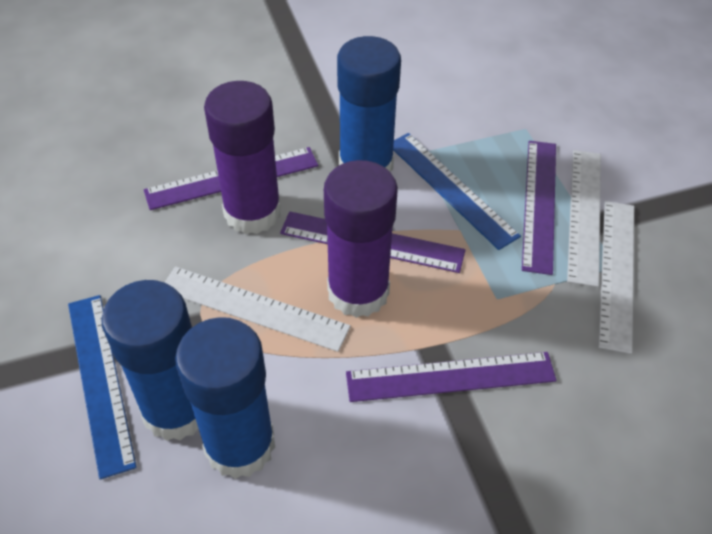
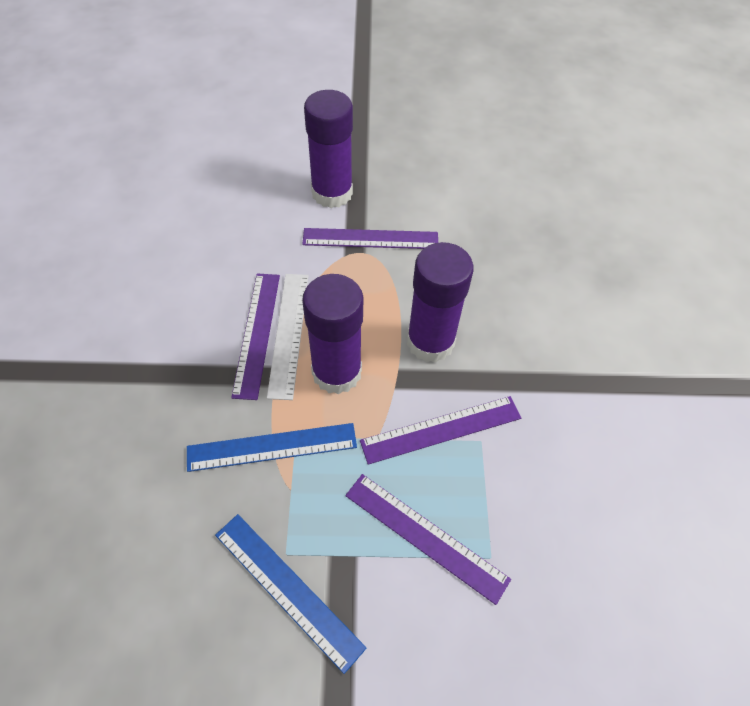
blue glue stick: 3 -> 0
purple glue stick: 2 -> 3
white ruler: 3 -> 1

